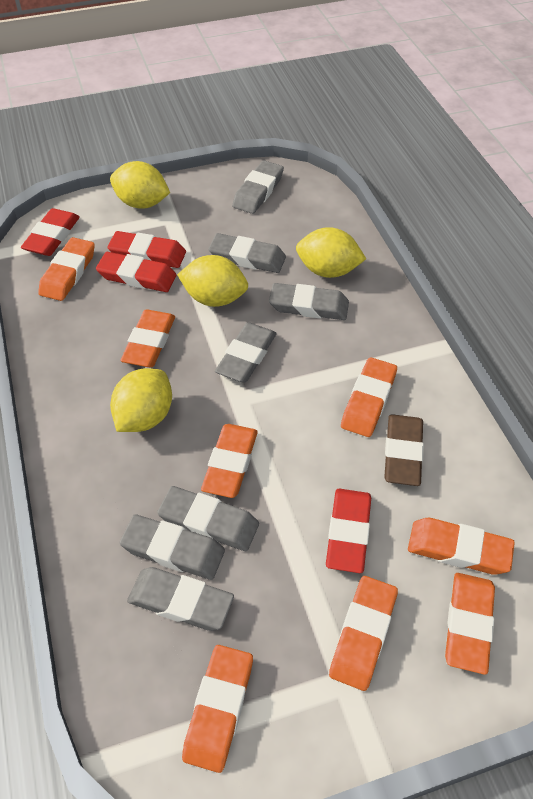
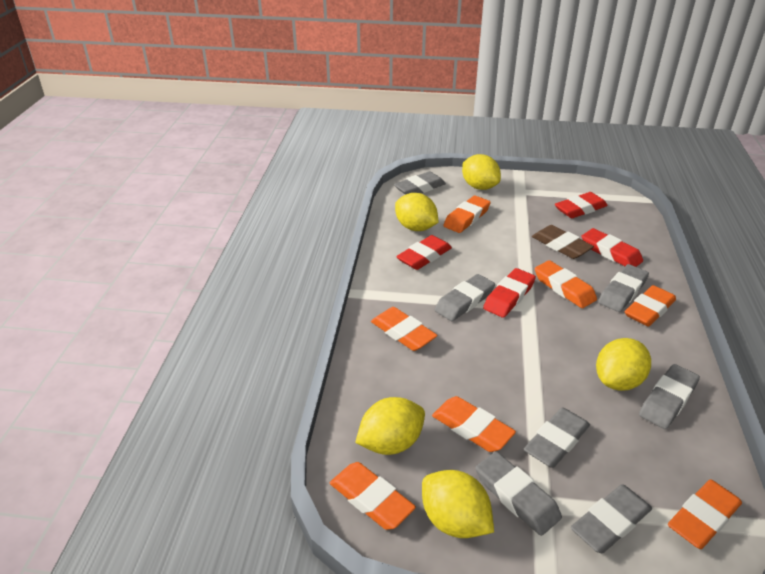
orange eraser: 8 -> 7
yellow lemon: 4 -> 5

